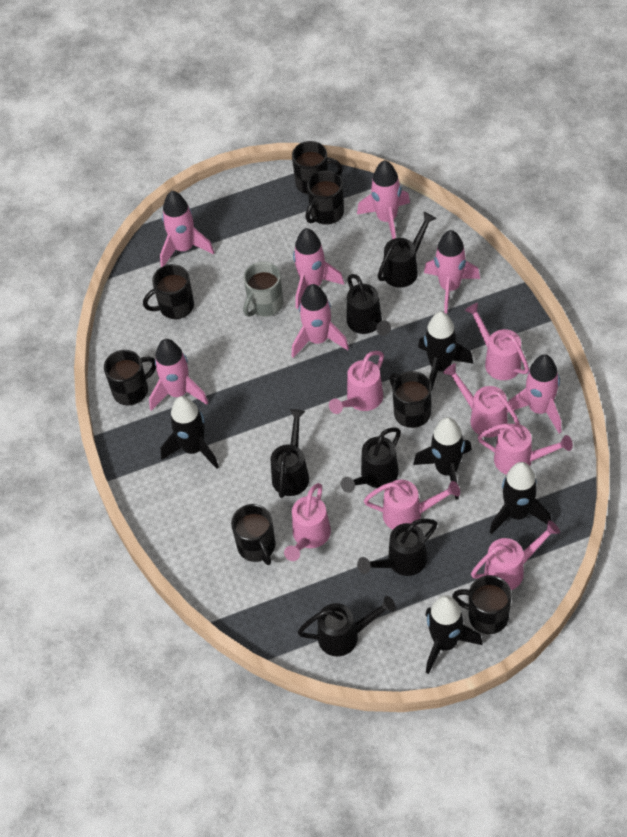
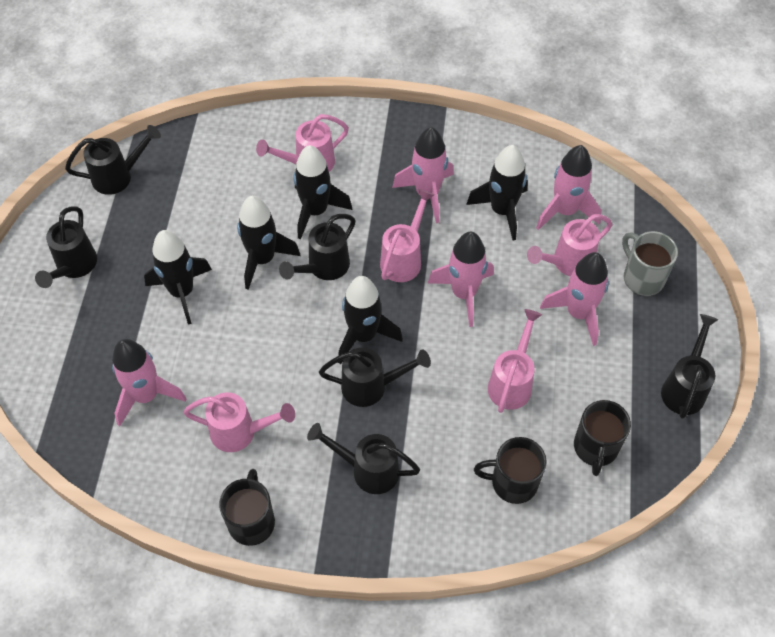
black mug: 7 -> 3
pink rocket: 7 -> 5
pink watering can: 7 -> 5

